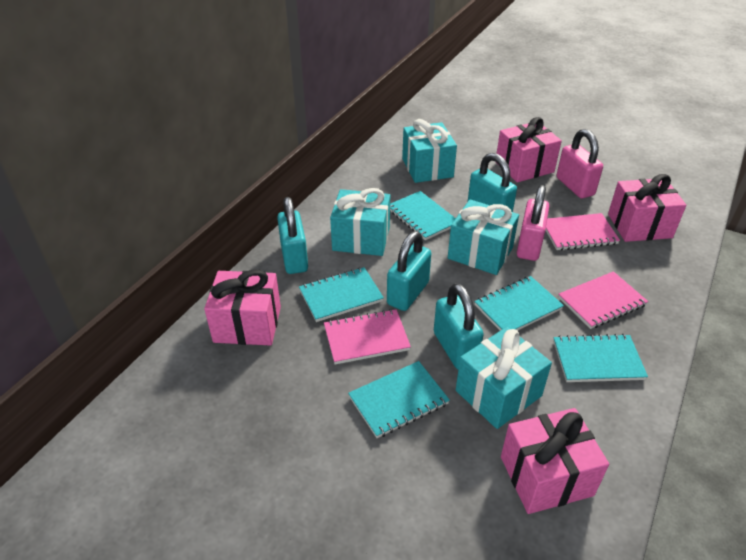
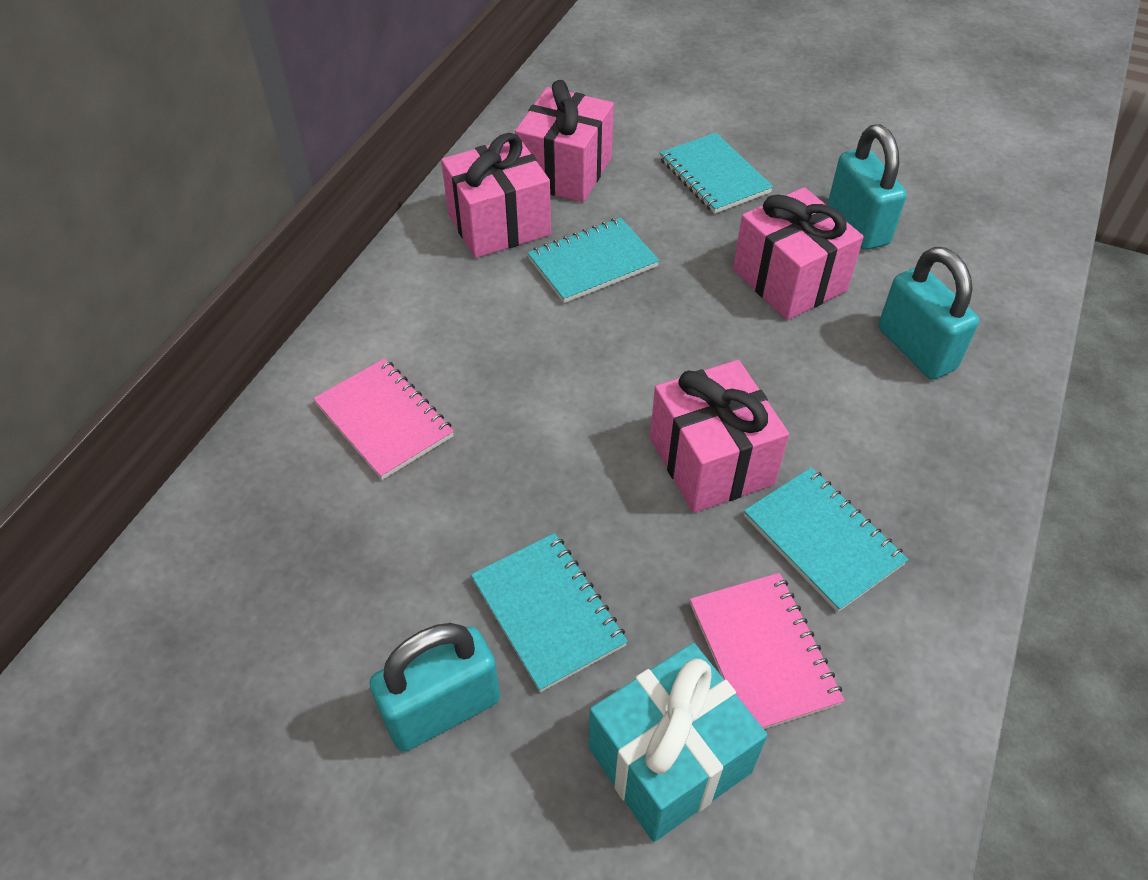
pink notebook: 3 -> 2
pink padlock: 2 -> 0
turquoise gift: 4 -> 1
turquoise notebook: 5 -> 4
turquoise padlock: 4 -> 3

